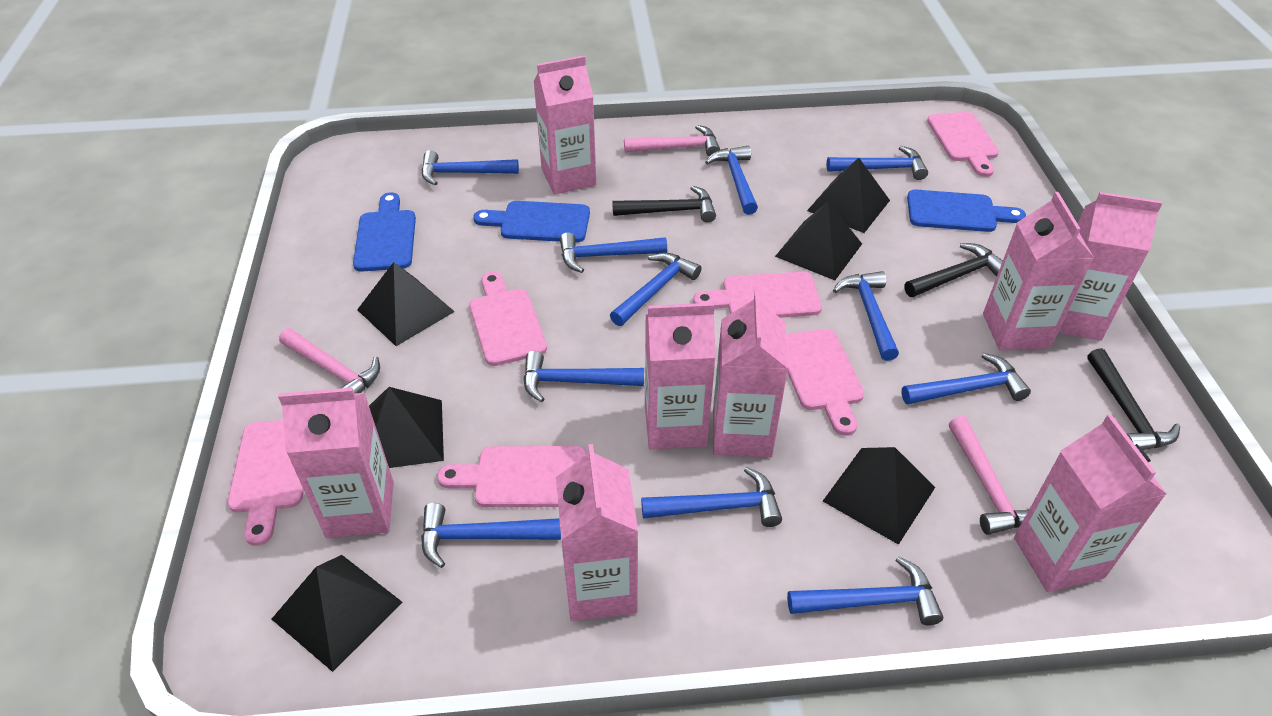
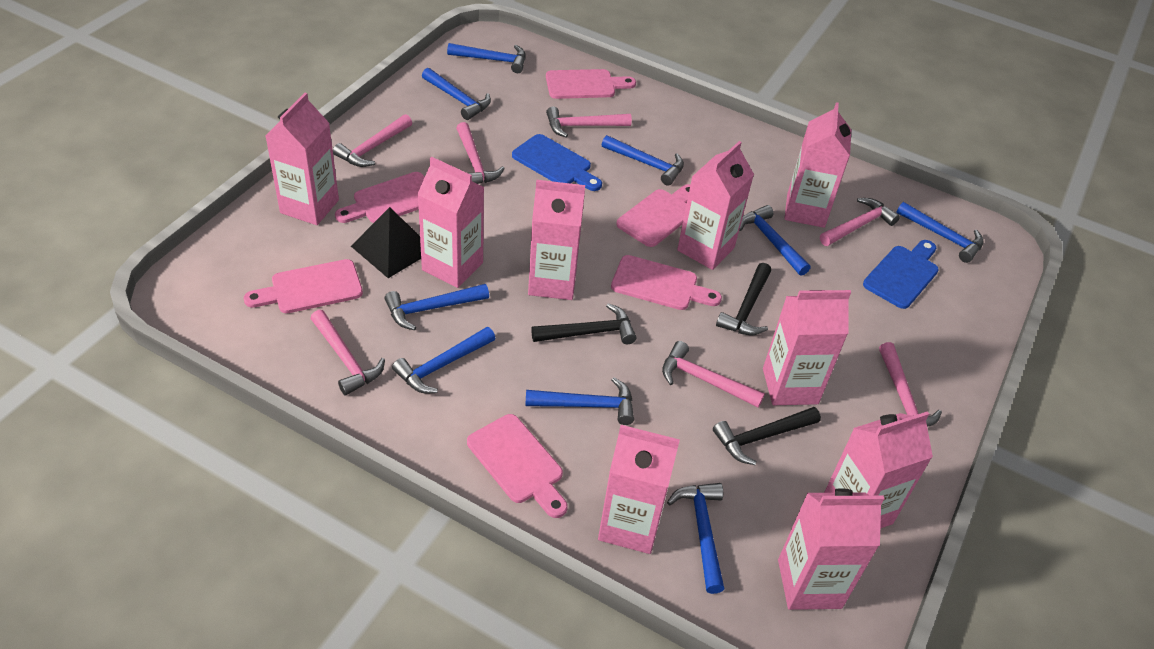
black pyramid: 6 -> 1
blue cutting board: 3 -> 2
blue hammer: 11 -> 9
pink carton: 8 -> 9
pink hammer: 3 -> 7

